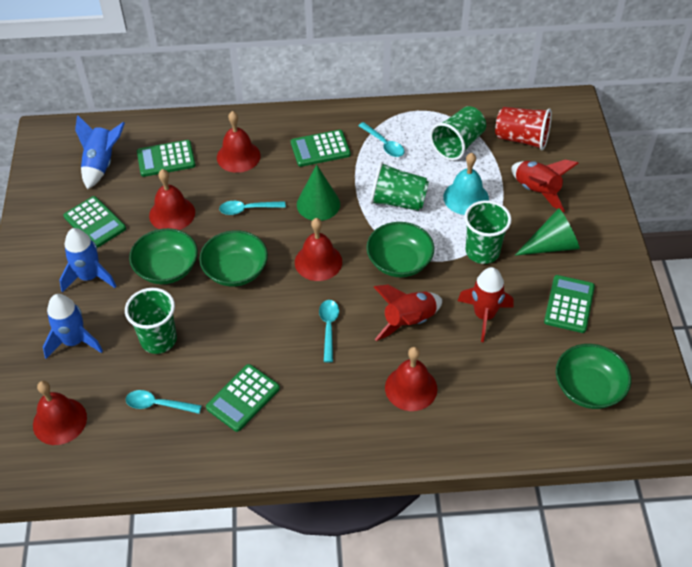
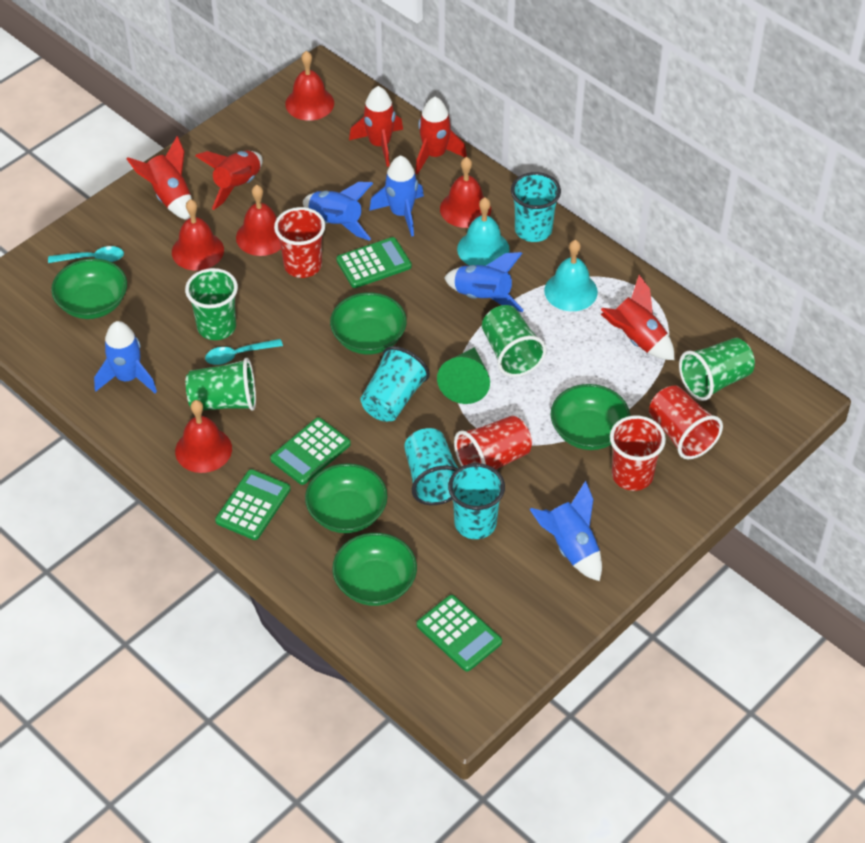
blue rocket: 3 -> 5
green bowl: 4 -> 5
green calculator: 5 -> 4
green cone: 2 -> 1
red cup: 1 -> 4
red rocket: 3 -> 5
turquoise bell: 1 -> 2
turquoise cup: 0 -> 4
turquoise spoon: 4 -> 2

